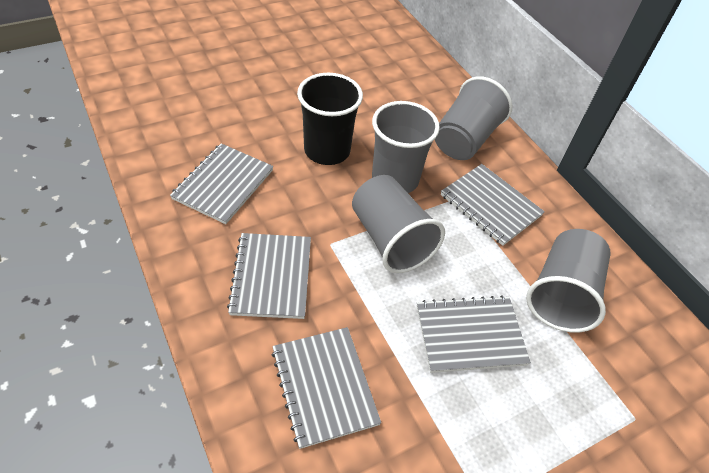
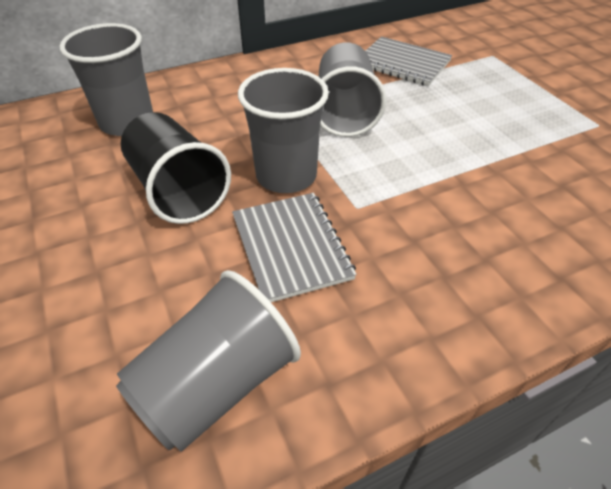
grey notebook: 5 -> 2

